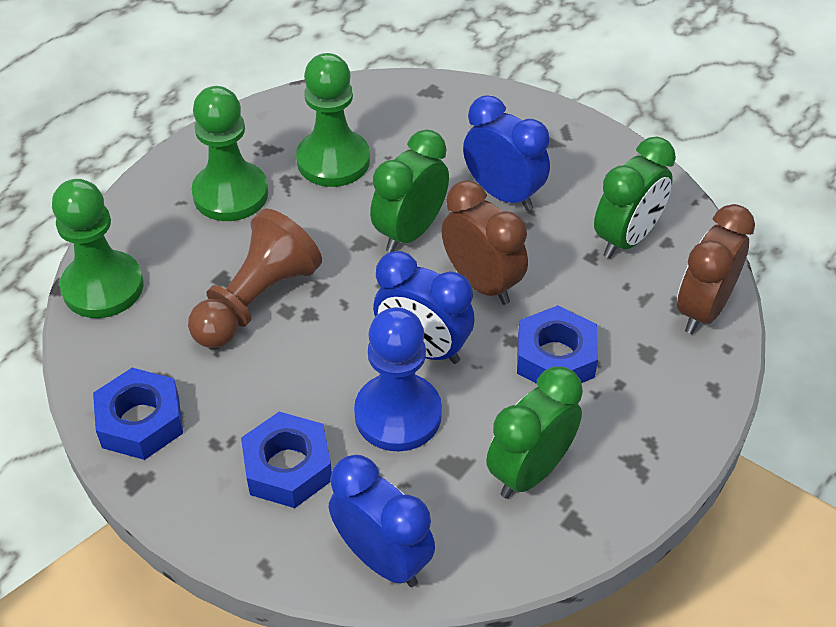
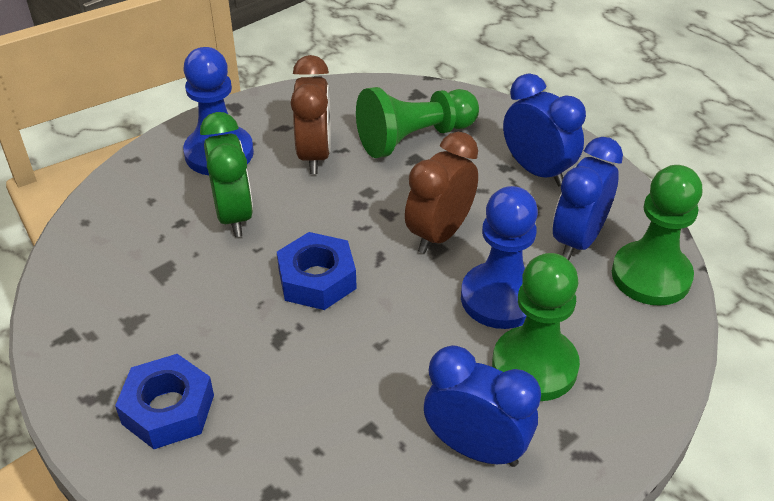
blue nut: 3 -> 2
blue pawn: 1 -> 2
brown pawn: 1 -> 0
green clock: 3 -> 1

